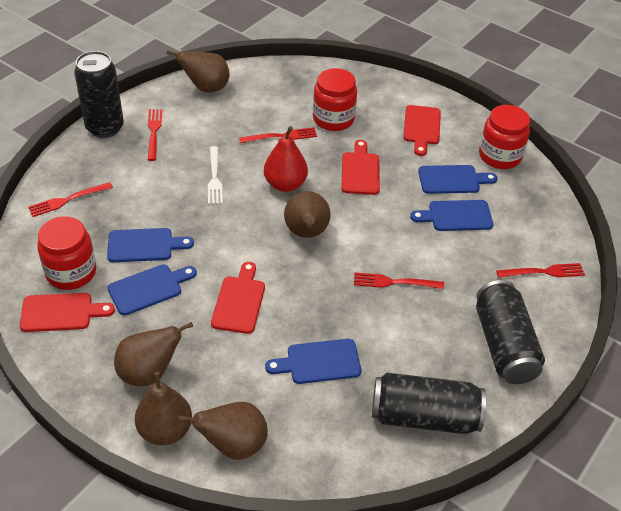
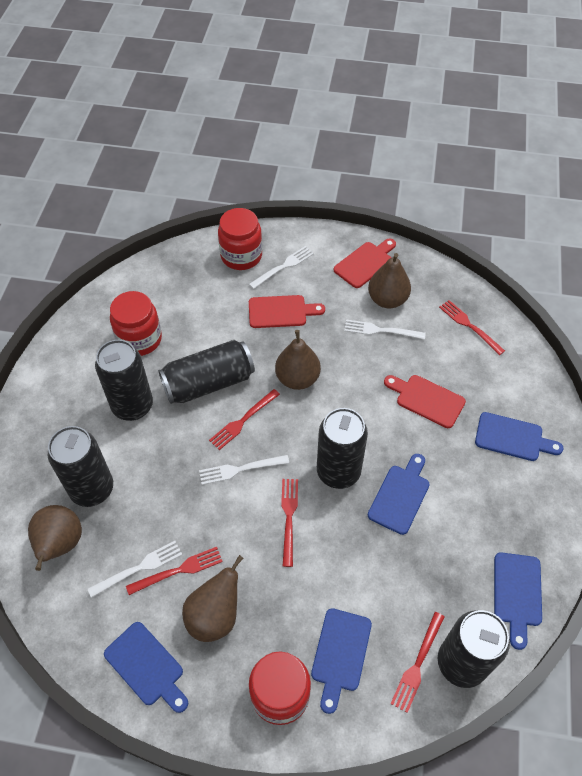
black can: 3 -> 5
brown pear: 5 -> 4
red cutting board: 4 -> 3
red pear: 1 -> 0
white fork: 1 -> 4

